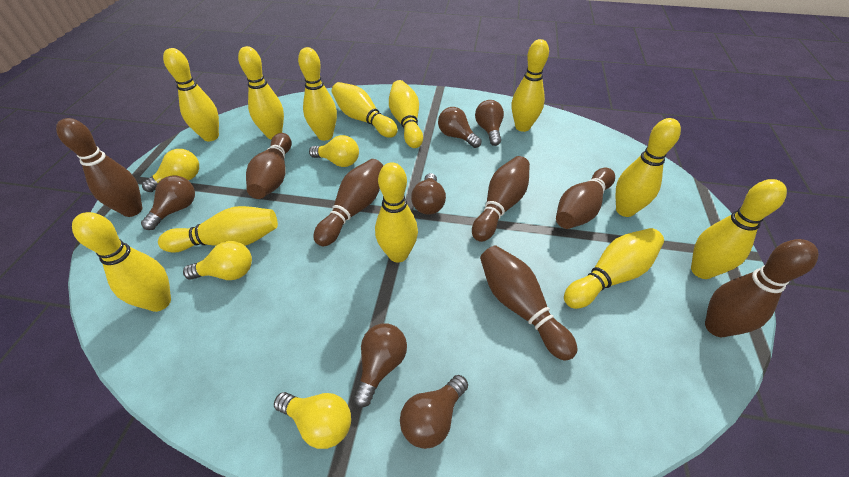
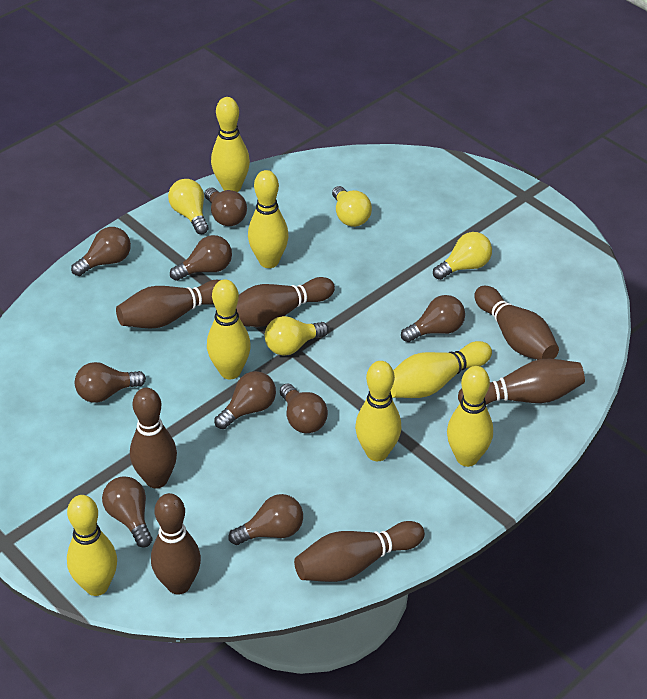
brown light bulb: 6 -> 9
yellow bowling pin: 12 -> 7

